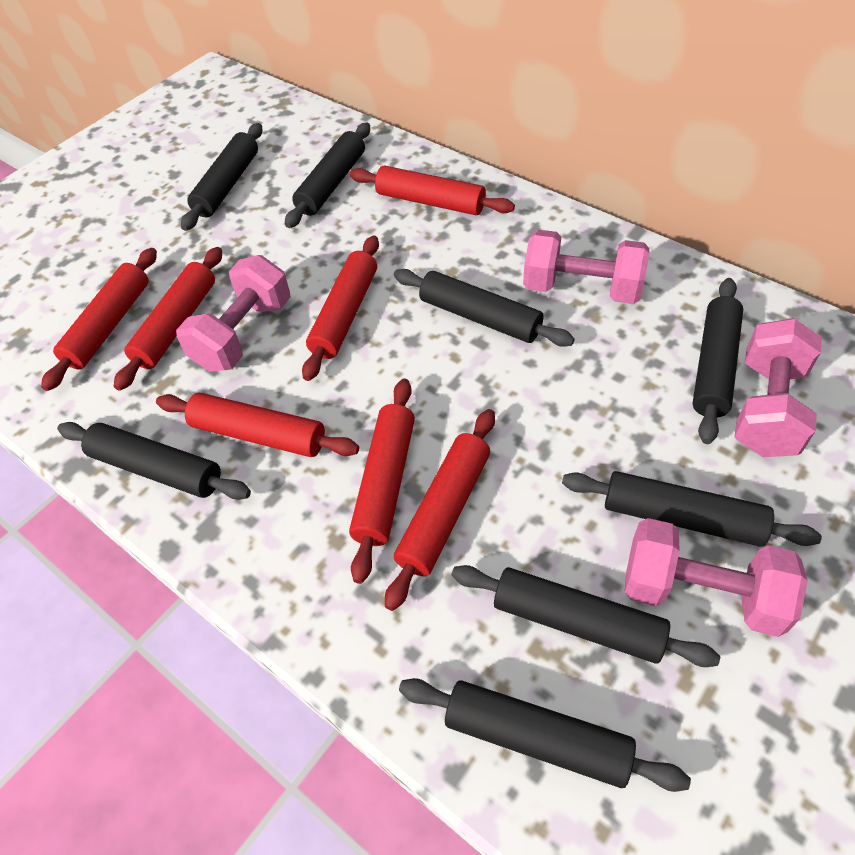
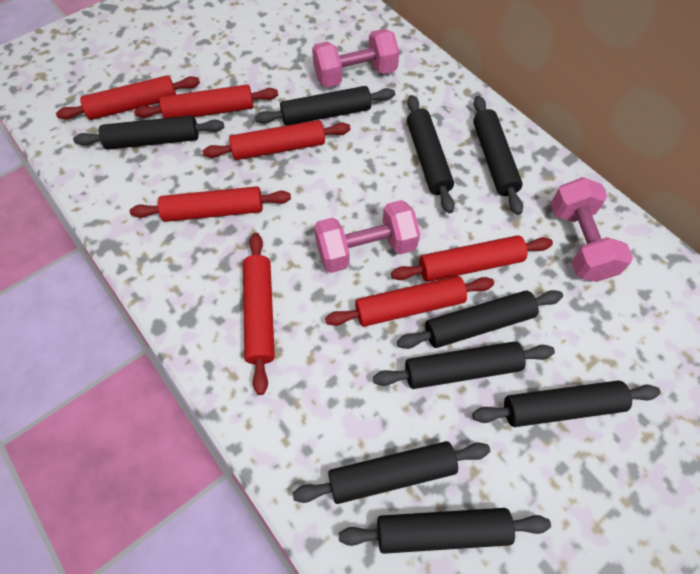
black rolling pin: 8 -> 9
pink dumbbell: 4 -> 3

